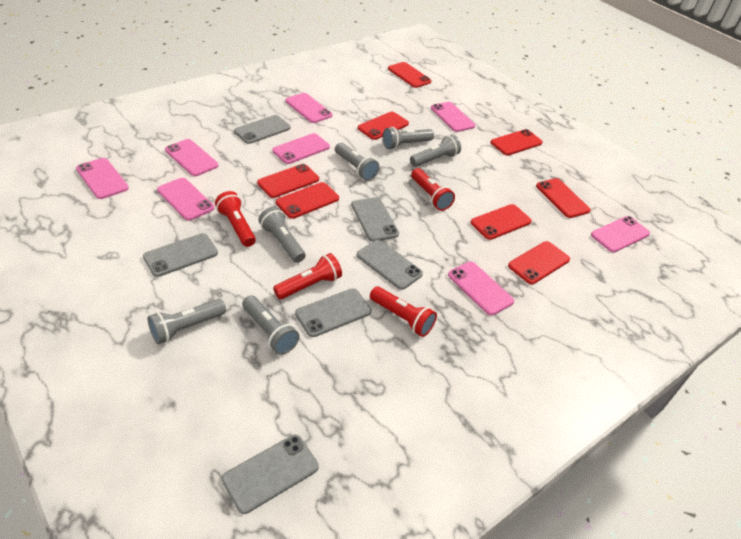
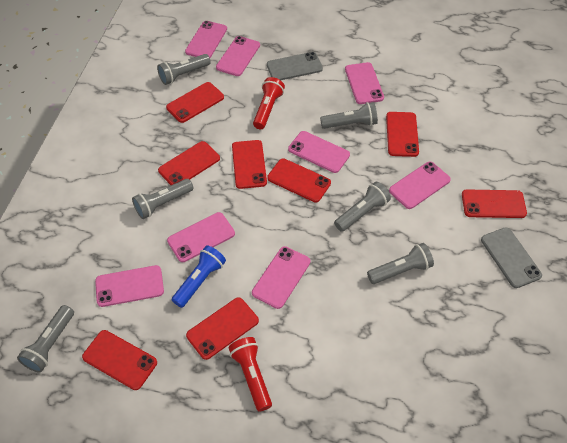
blue flashlight: 0 -> 1
grey phone: 6 -> 2
red flashlight: 4 -> 2

